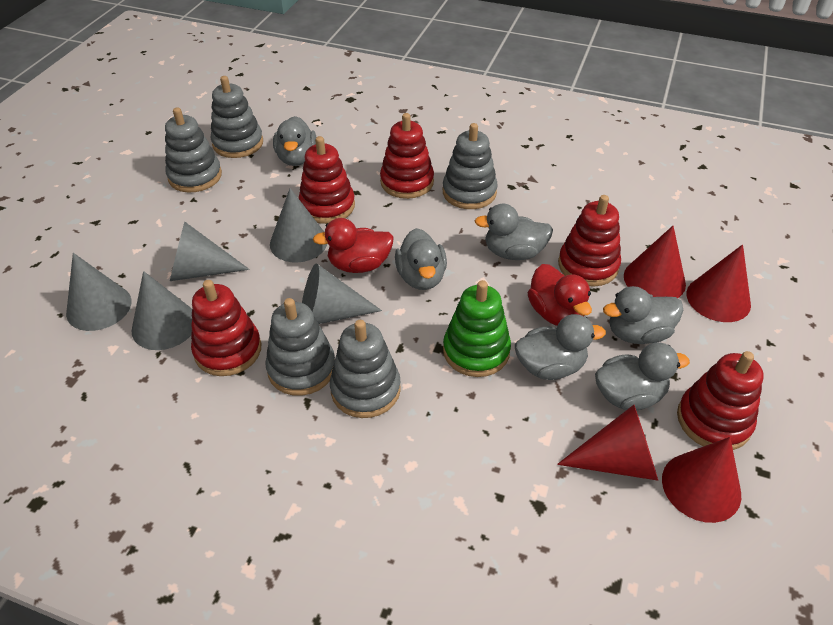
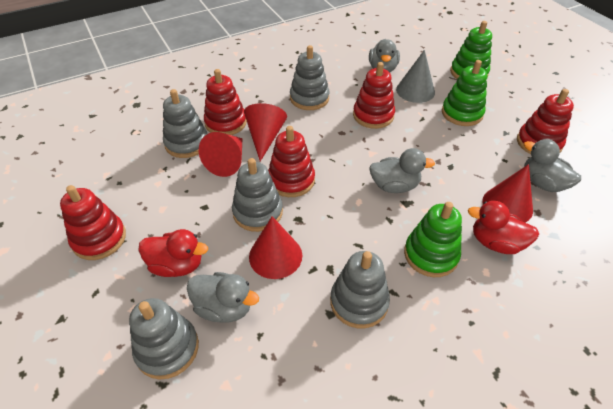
green stacking toy: 1 -> 3
grey cone: 5 -> 1
grey duck: 6 -> 4

